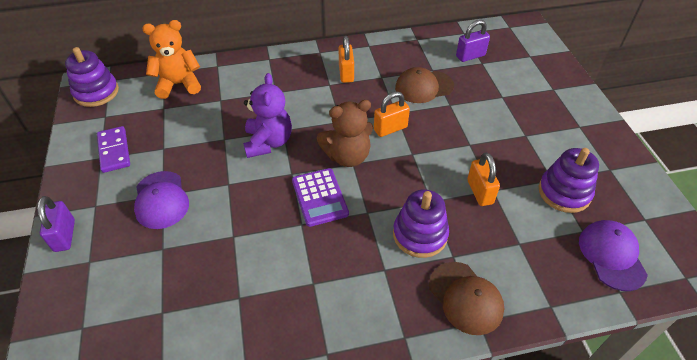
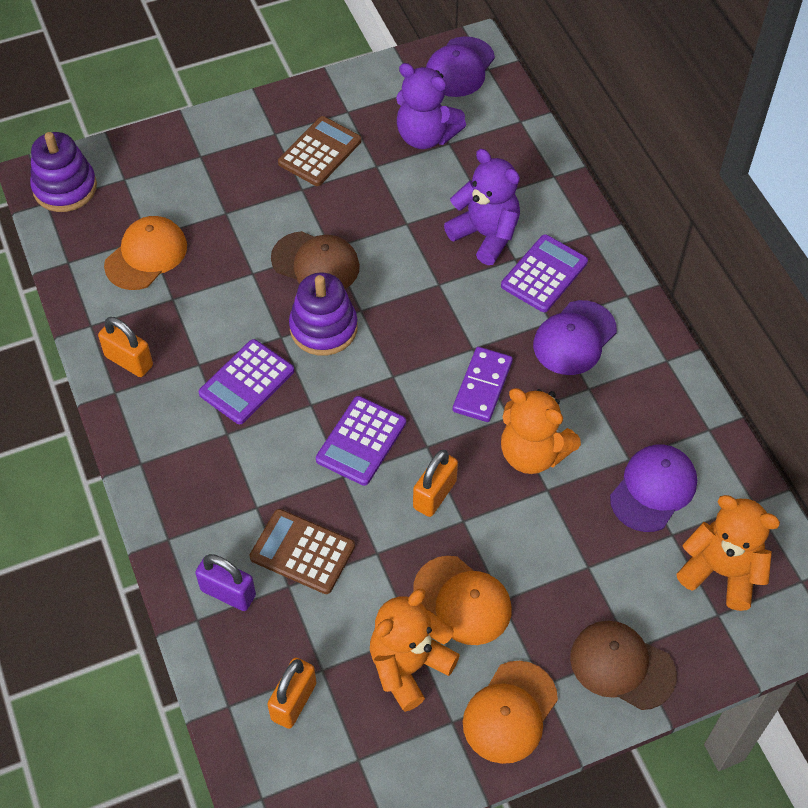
brown calculator: 0 -> 2
brown teddy bear: 1 -> 0
orange cap: 0 -> 3
orange teddy bear: 1 -> 3
purple calculator: 1 -> 3
purple cap: 2 -> 3
purple padlock: 2 -> 1
purple stacking toy: 3 -> 2
purple teddy bear: 1 -> 2

